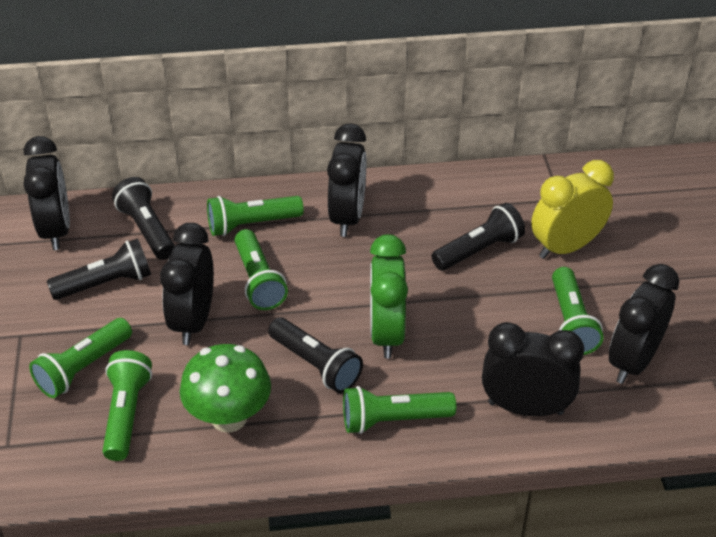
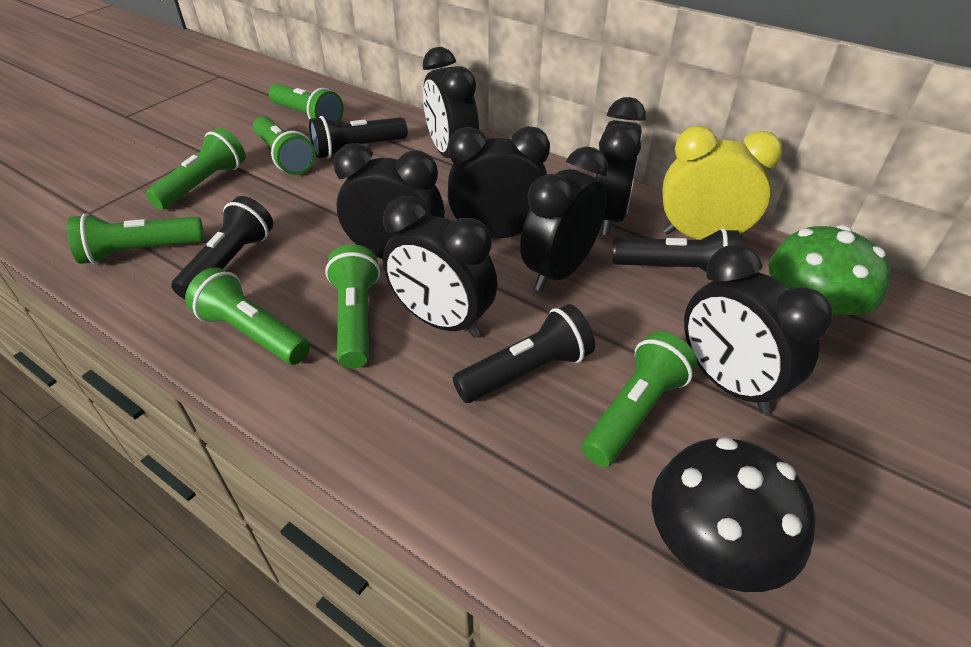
black clock: 5 -> 7
black mushroom: 0 -> 1
green clock: 1 -> 0
green flashlight: 6 -> 7

